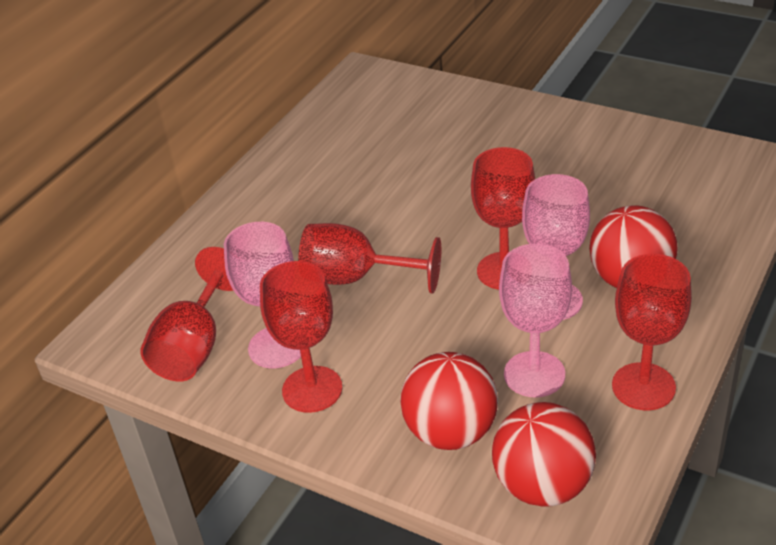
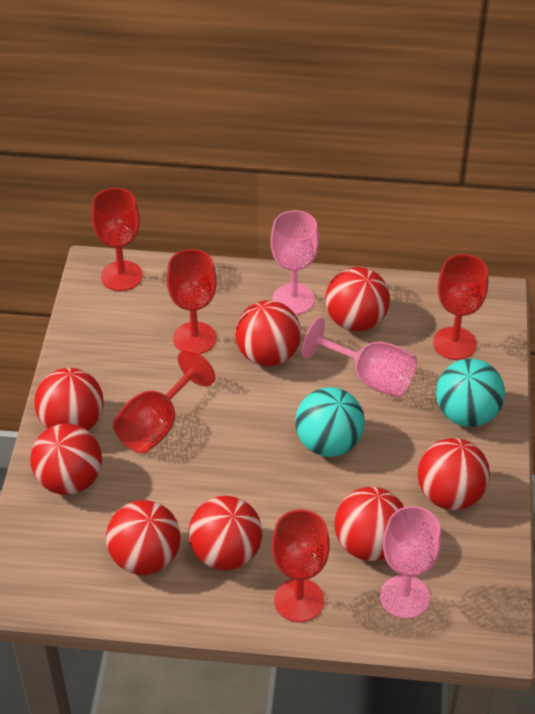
red ball: 3 -> 8
turquoise ball: 0 -> 2

